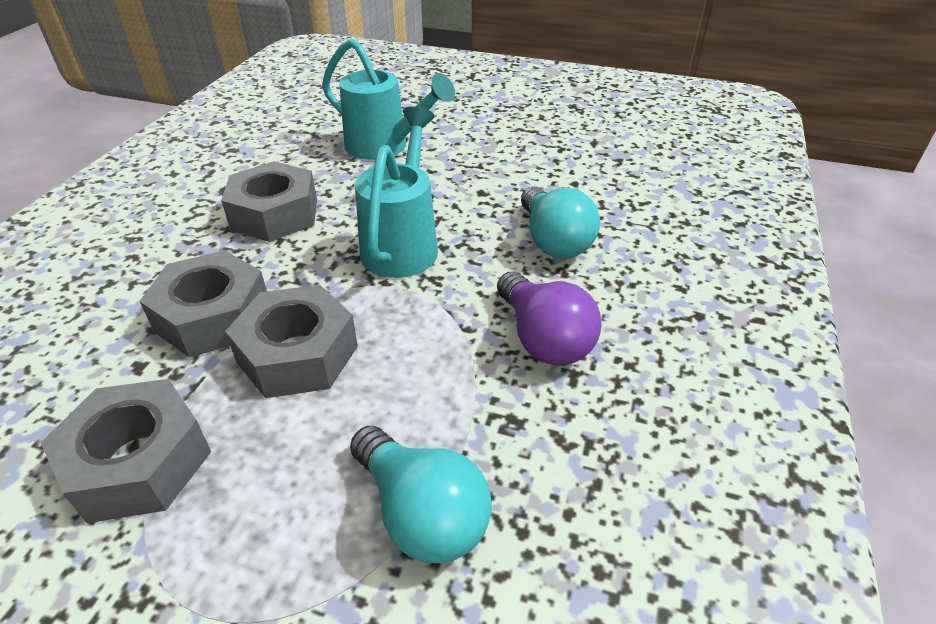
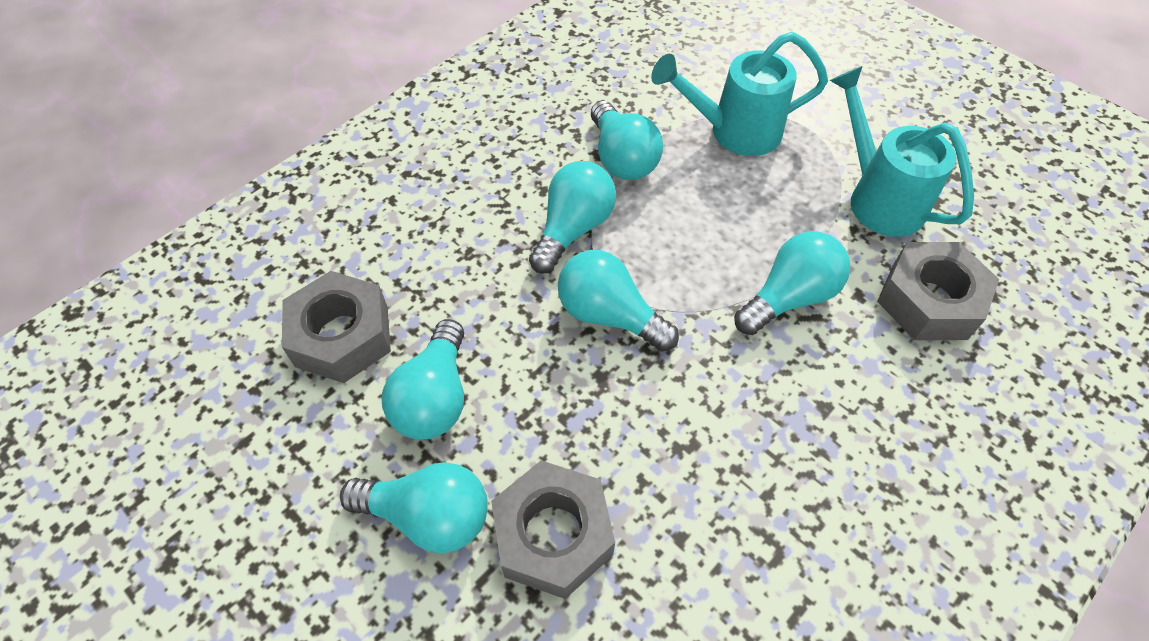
grey nut: 4 -> 3
purple light bulb: 1 -> 0
turquoise light bulb: 2 -> 6

